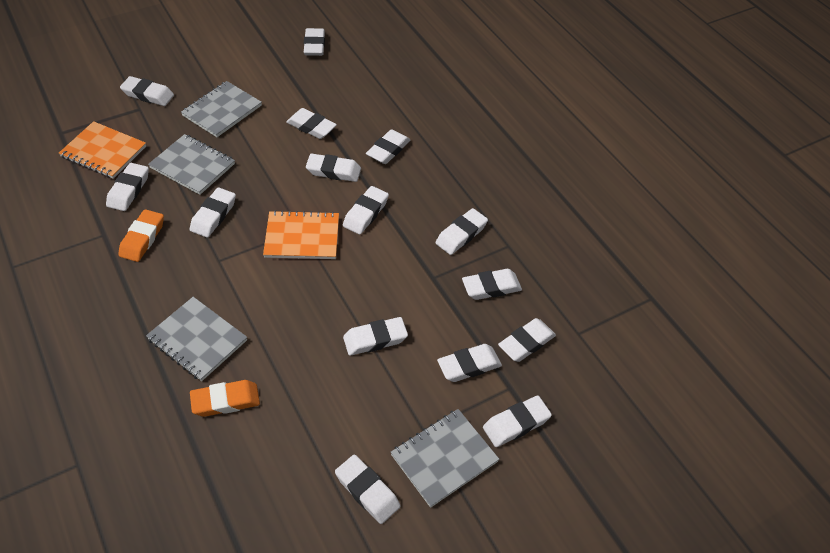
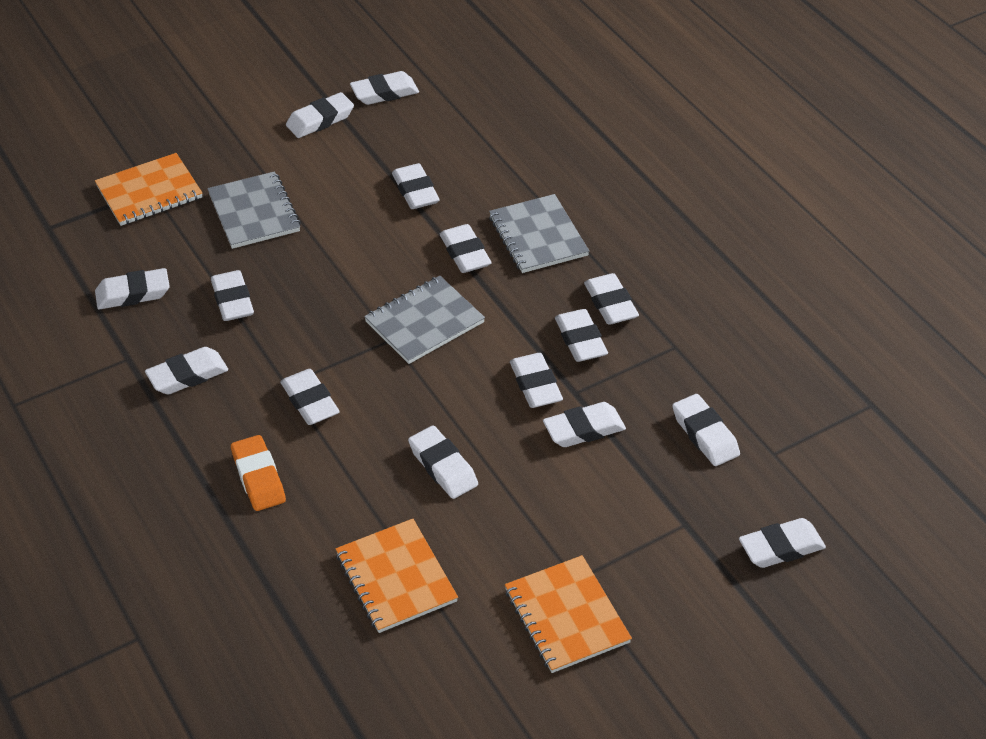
grey notebook: 4 -> 3
orange eraser: 2 -> 1
orange notebook: 2 -> 3

